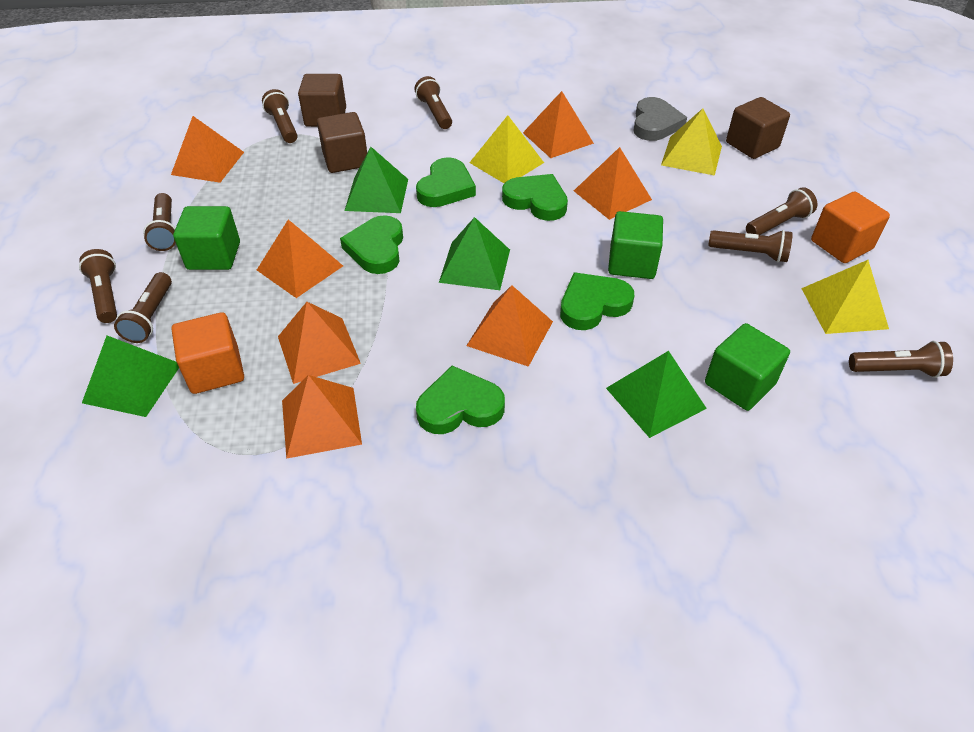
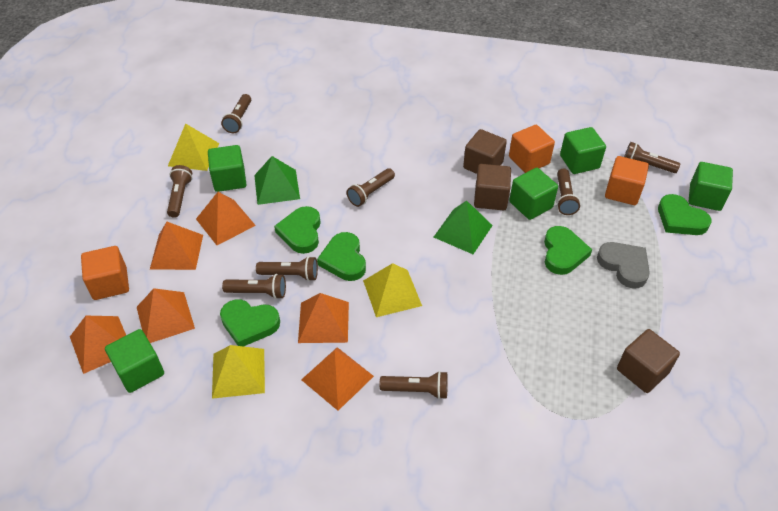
green cube: 3 -> 5
green pyramid: 4 -> 2
orange cube: 2 -> 3
orange pyramid: 7 -> 6

